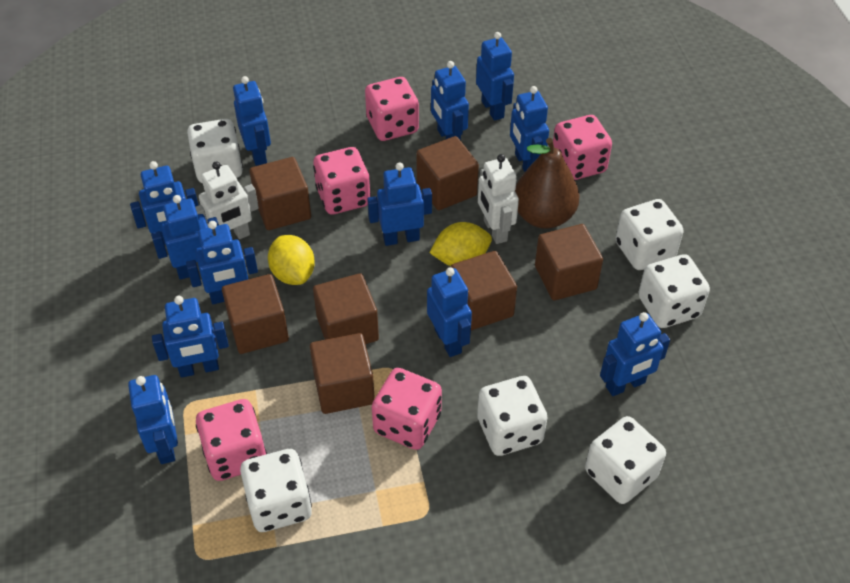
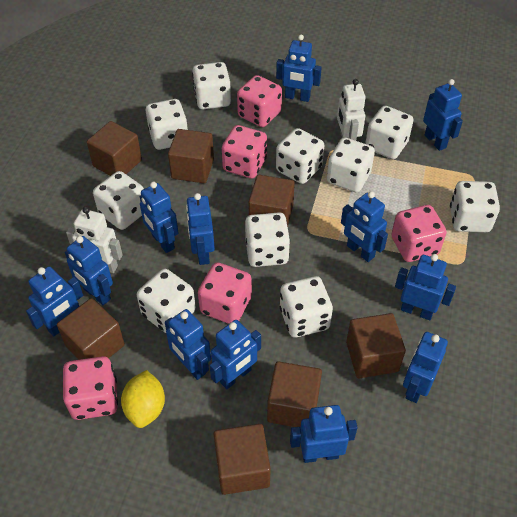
brown pear: 1 -> 0
white dice: 6 -> 10
yellow lemon: 2 -> 1

